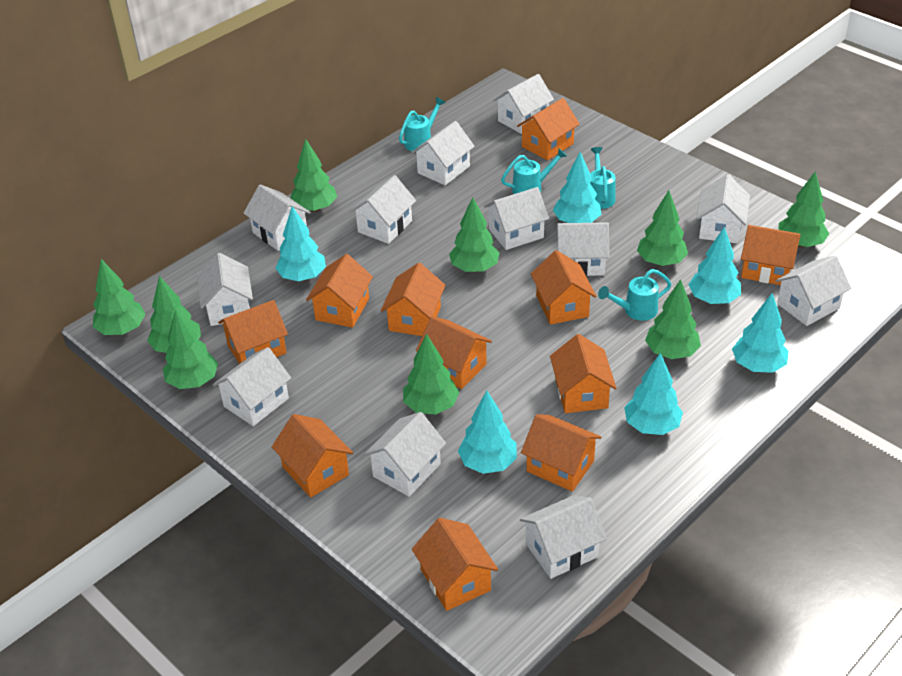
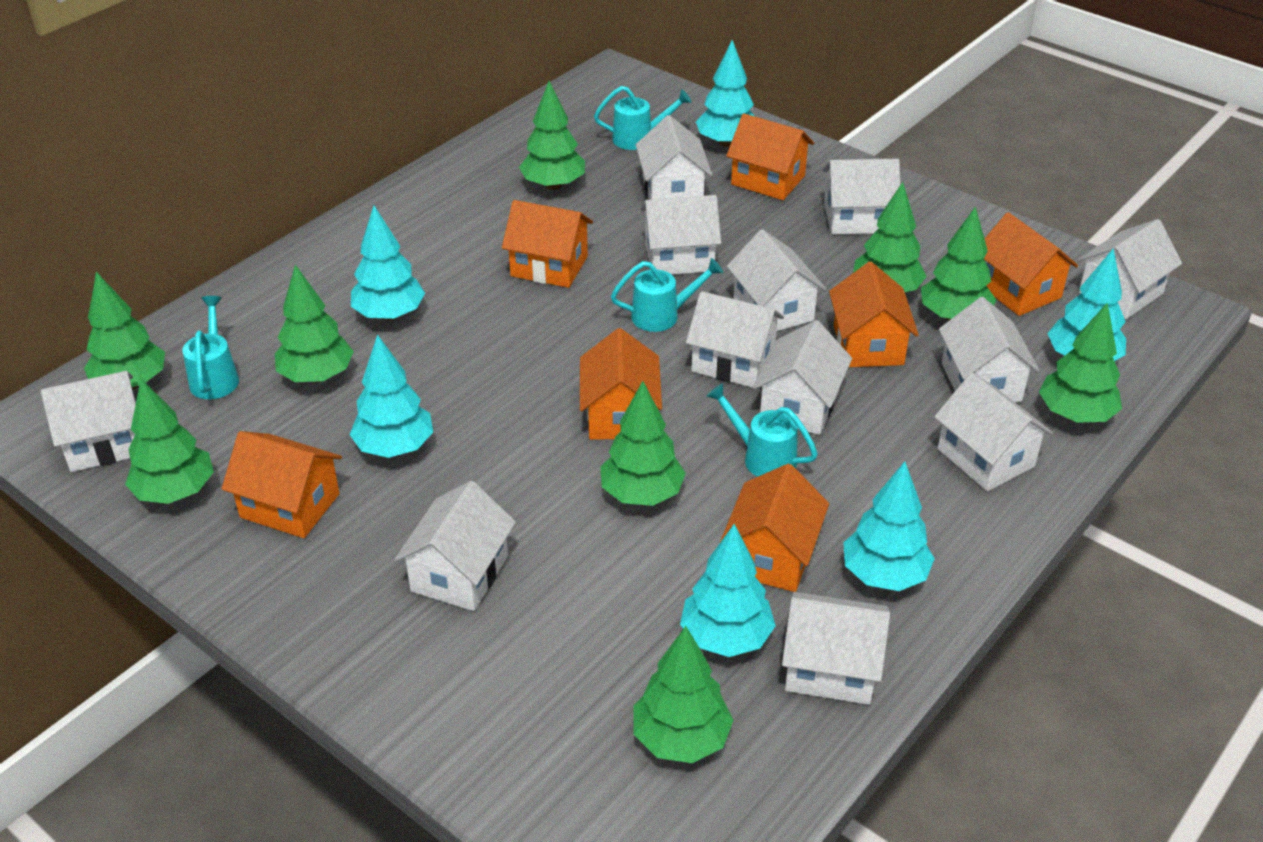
orange house: 11 -> 7

